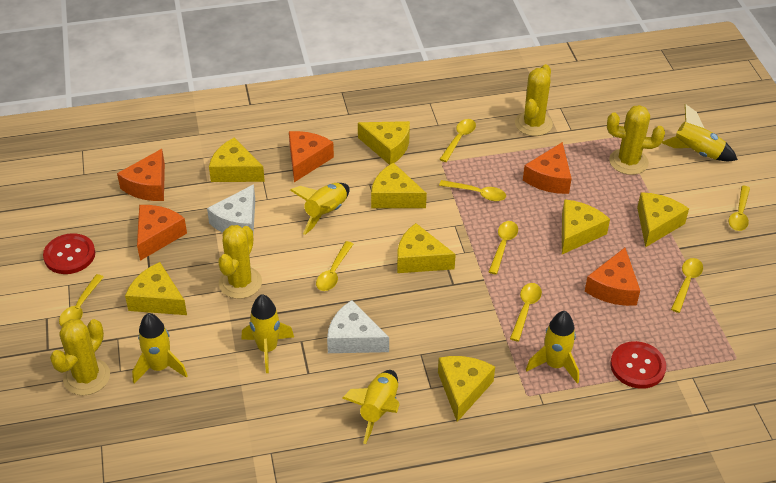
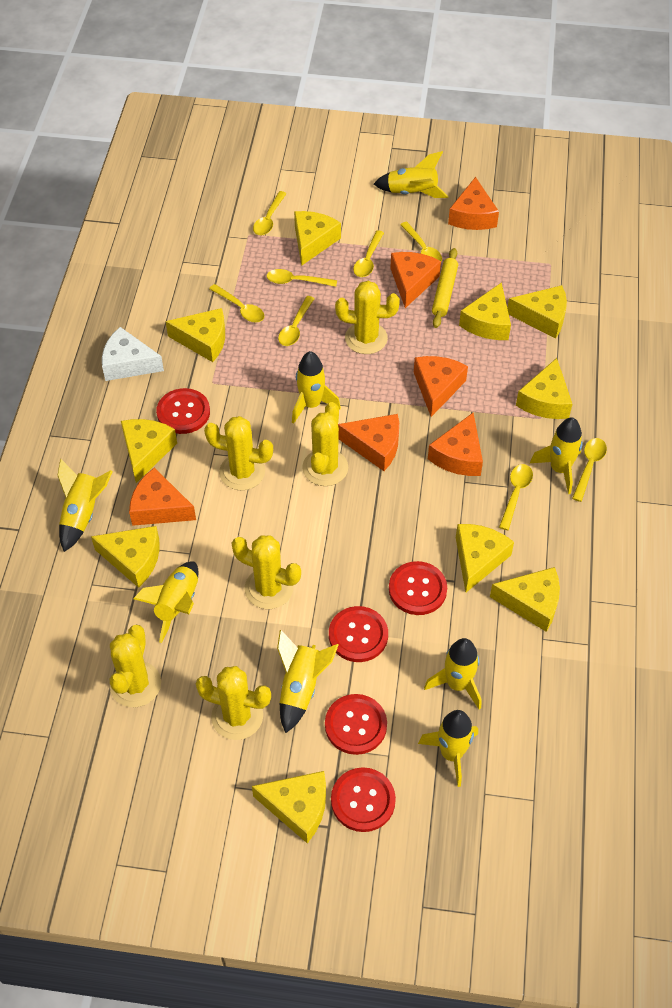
orange cheese: 5 -> 6
red button: 2 -> 5
white cheese: 2 -> 1
yellow cactus: 4 -> 6
yellow cheese: 8 -> 10
yellow rocket: 6 -> 8
yellow rolling pin: 0 -> 1

